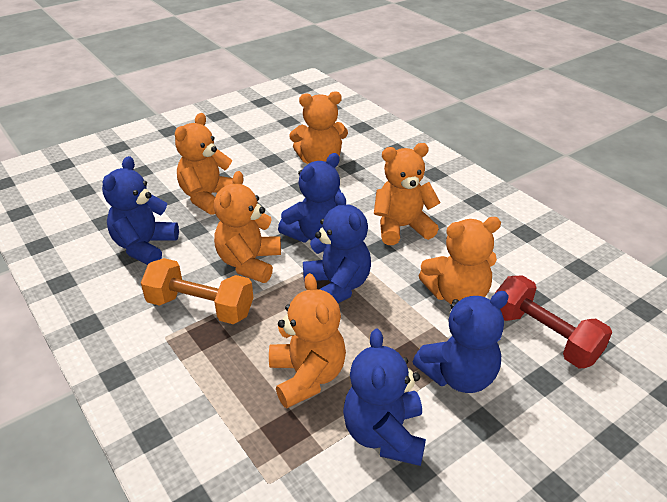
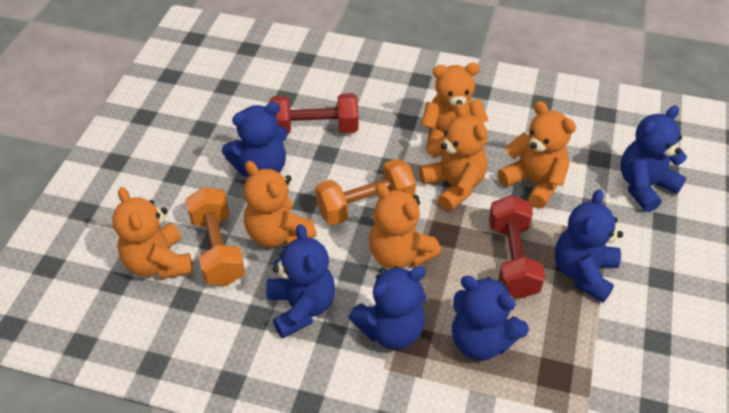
blue teddy bear: 5 -> 6
orange dumbbell: 1 -> 2
red dumbbell: 1 -> 2

